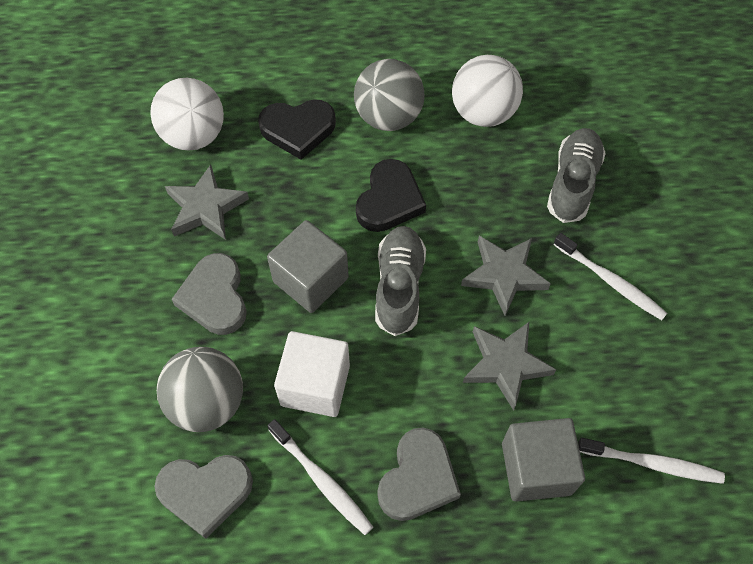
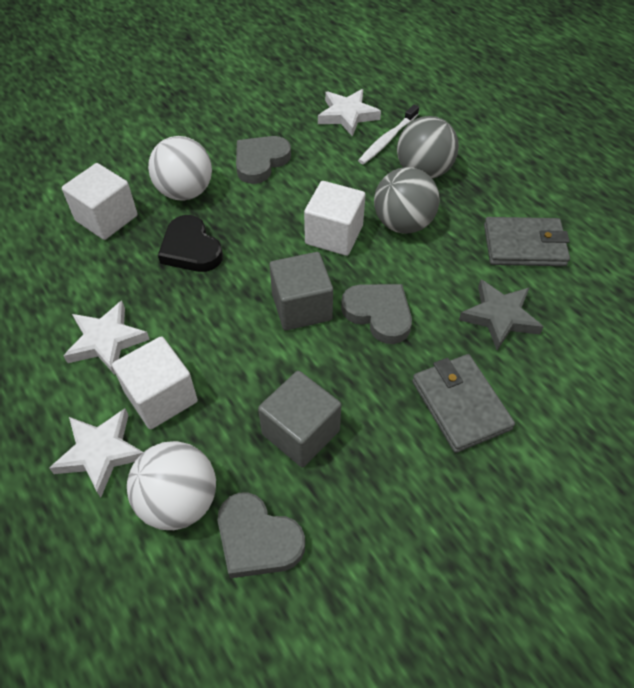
black heart: 2 -> 1
grey shoe: 2 -> 0
grey star: 3 -> 1
grey wallet: 0 -> 2
white cube: 1 -> 3
white star: 0 -> 3
white toothbrush: 3 -> 1

